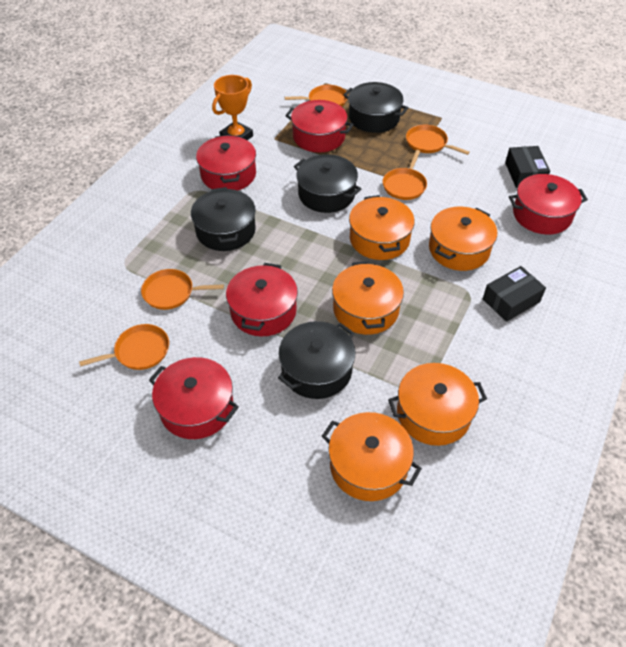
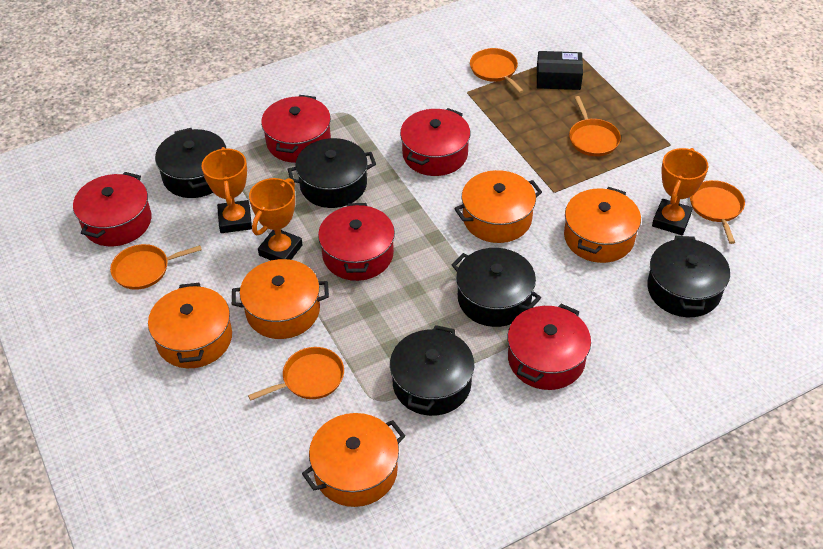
black box: 2 -> 1
black pot: 4 -> 5
orange trophy: 1 -> 3

